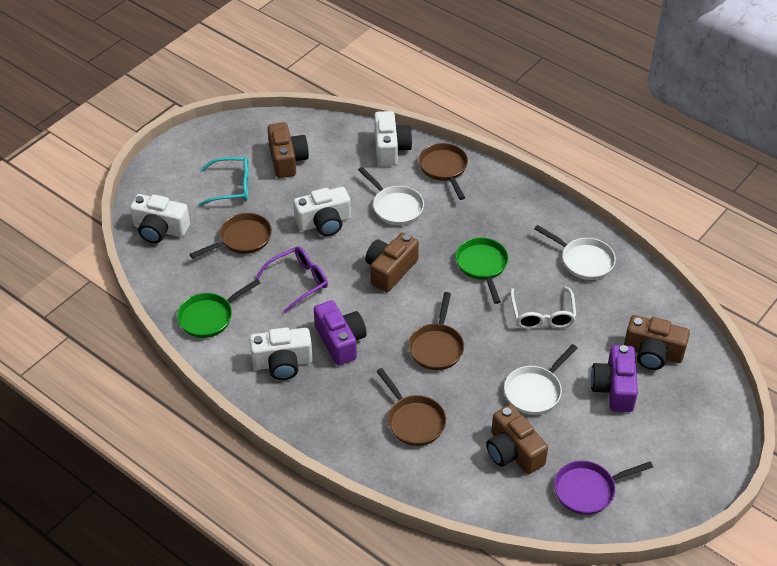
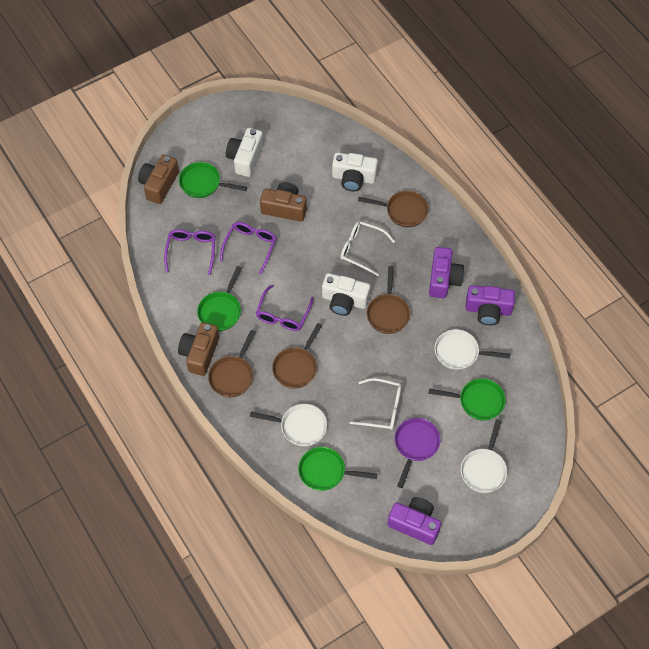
brown camera: 4 -> 3
green pan: 2 -> 4
purple camera: 2 -> 3
purple glasses: 1 -> 3
turquoise glasses: 1 -> 0
white camera: 4 -> 3
white glasses: 1 -> 2

